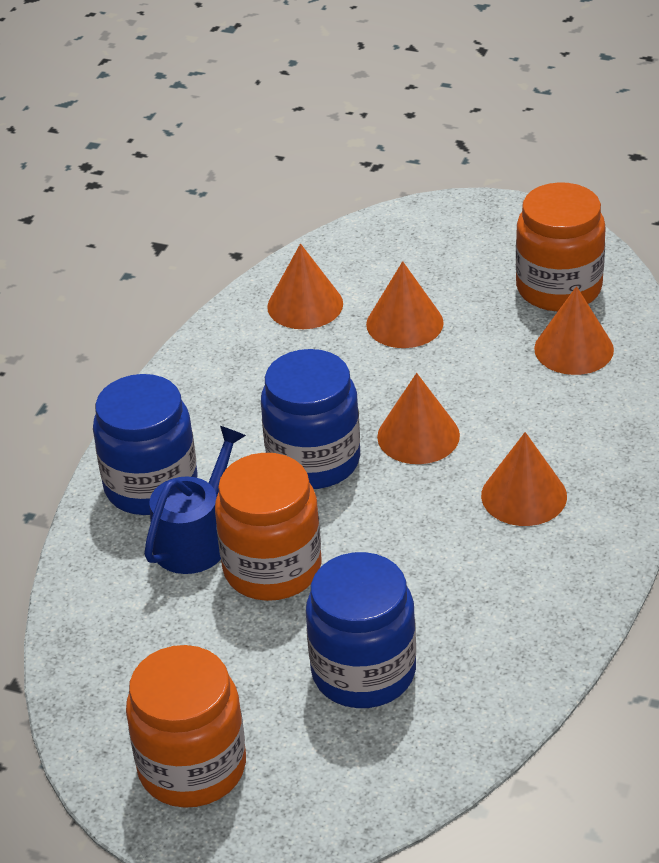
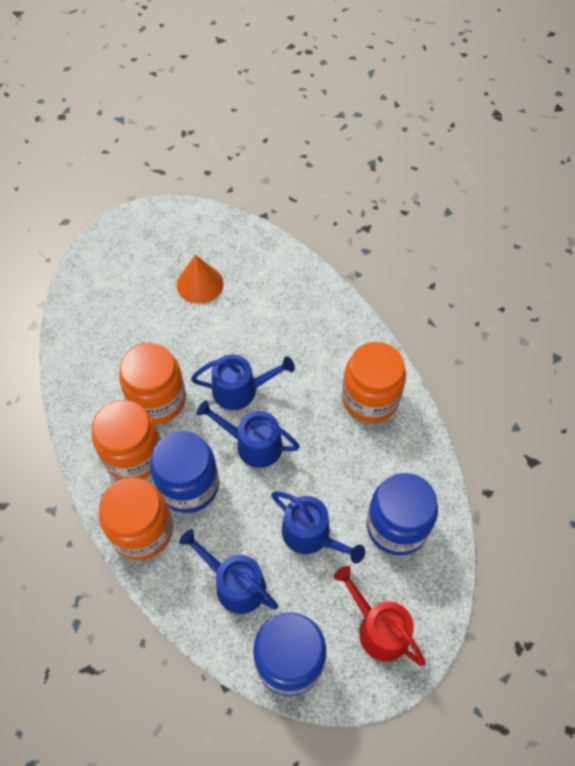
blue watering can: 1 -> 4
orange cone: 5 -> 1
orange jar: 3 -> 4
red watering can: 0 -> 1

